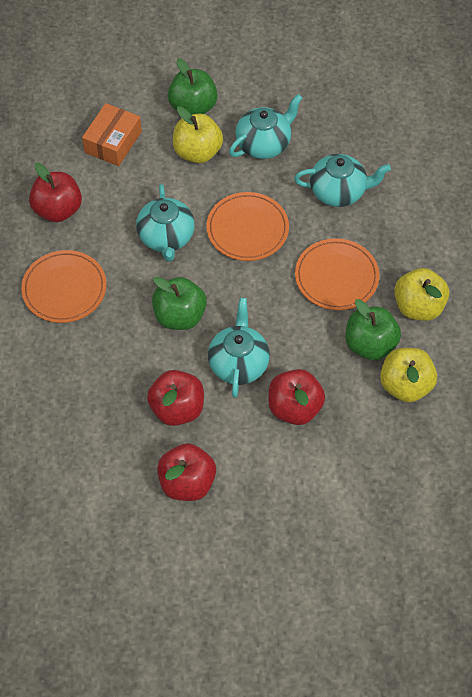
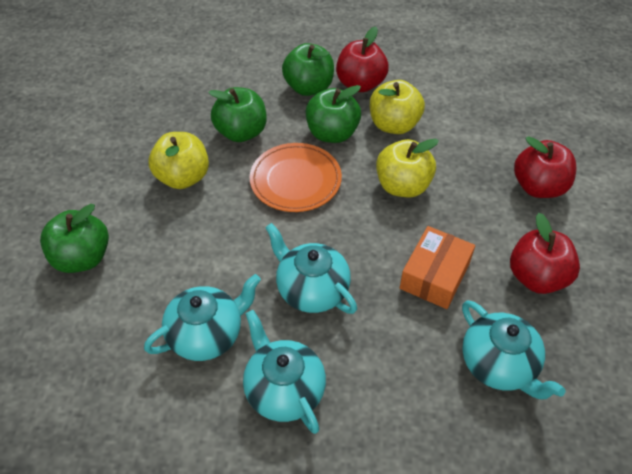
green apple: 3 -> 4
orange plate: 3 -> 1
red apple: 4 -> 3

